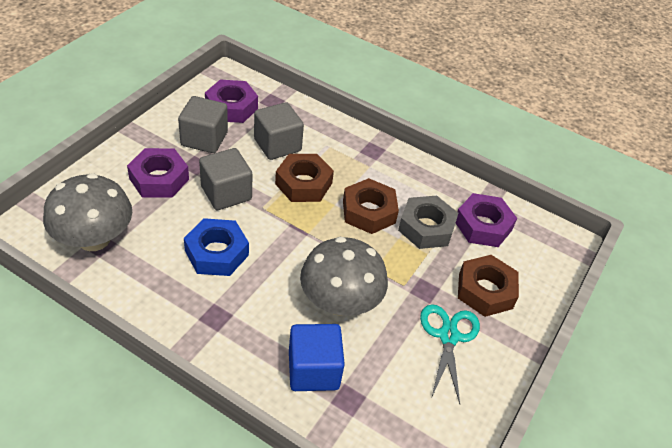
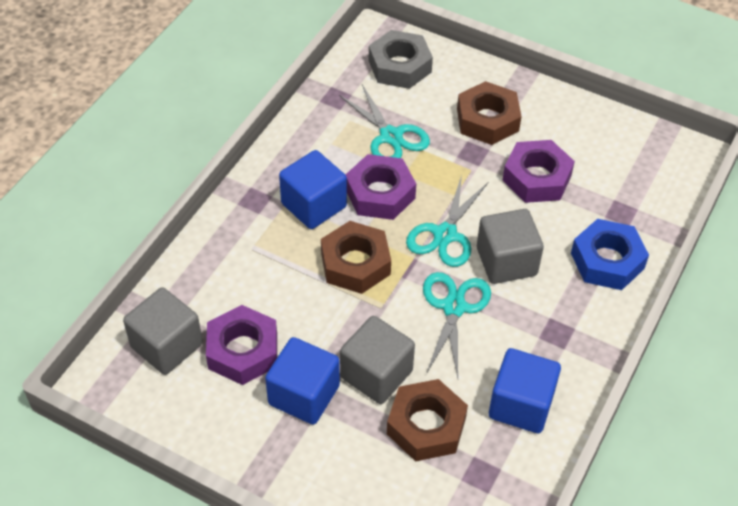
blue cube: 1 -> 3
grey mushroom: 2 -> 0
turquoise scissors: 1 -> 3

